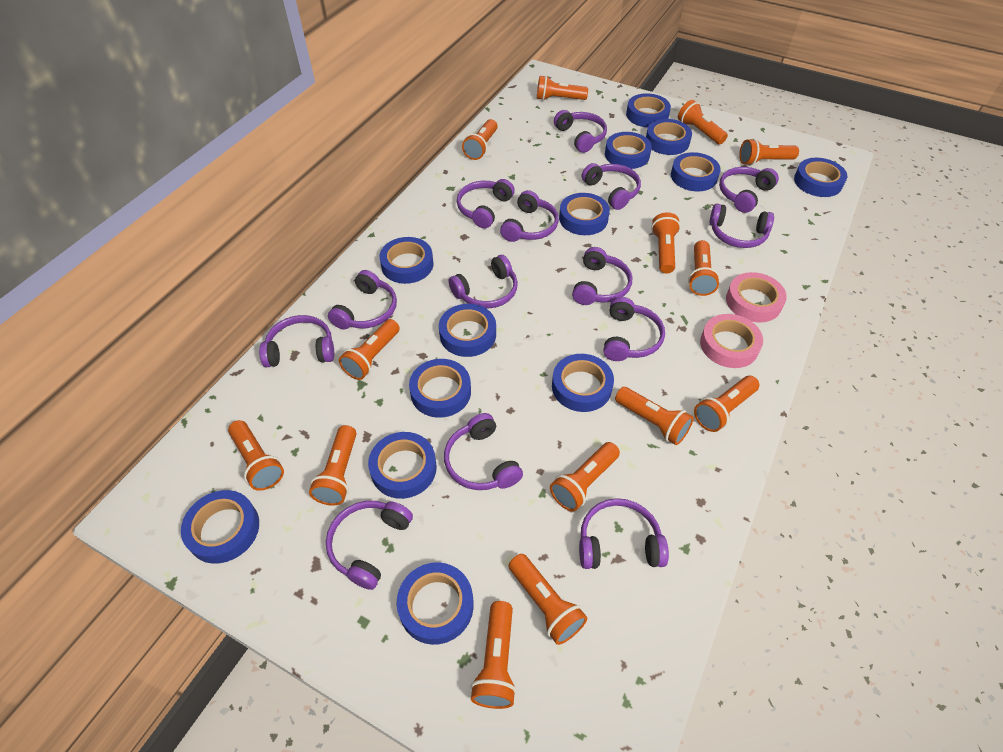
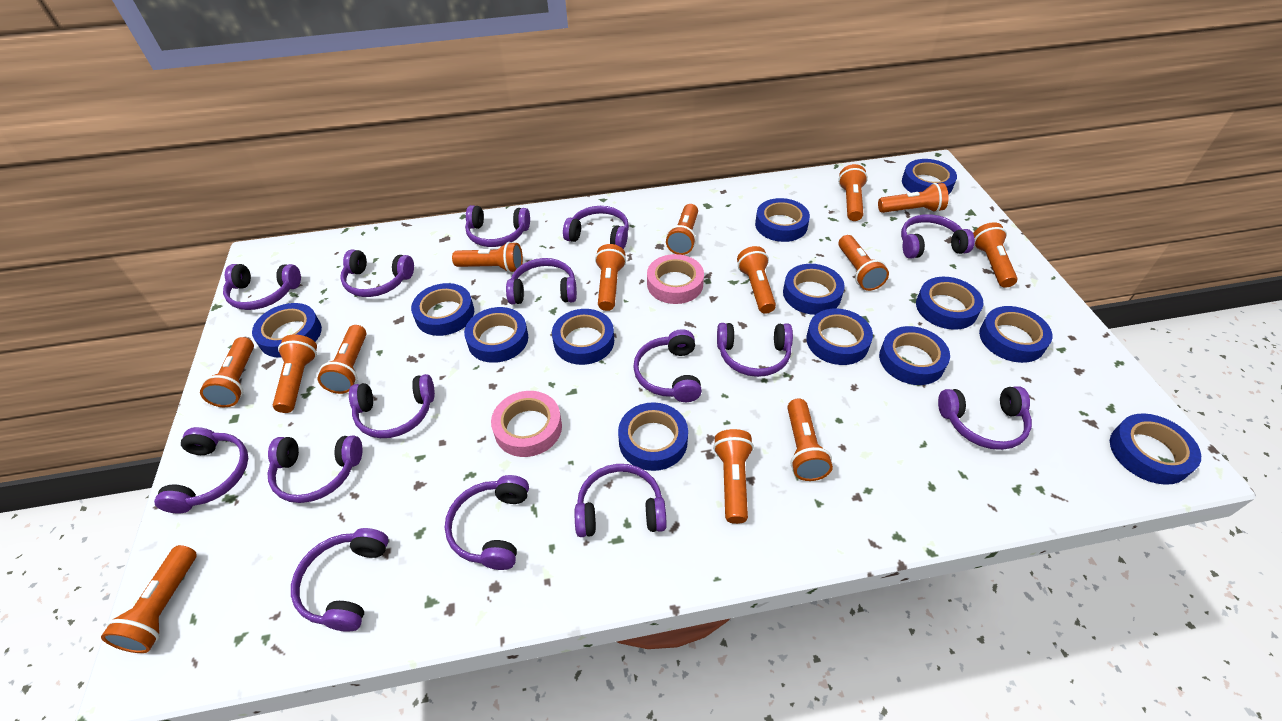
purple headphones: 14 -> 15

